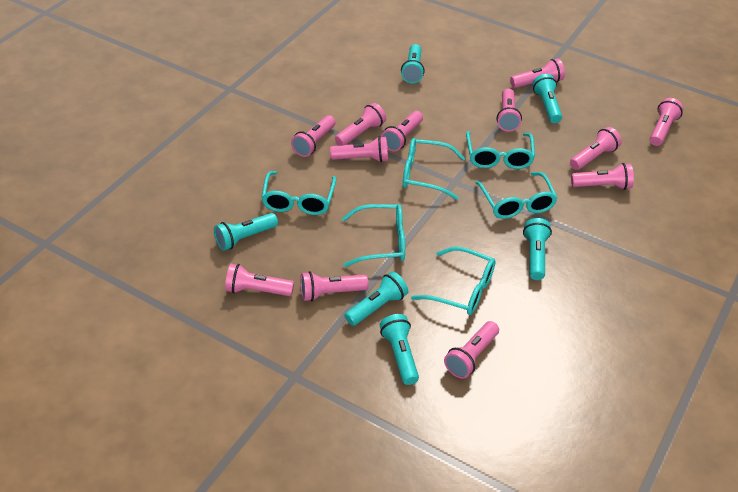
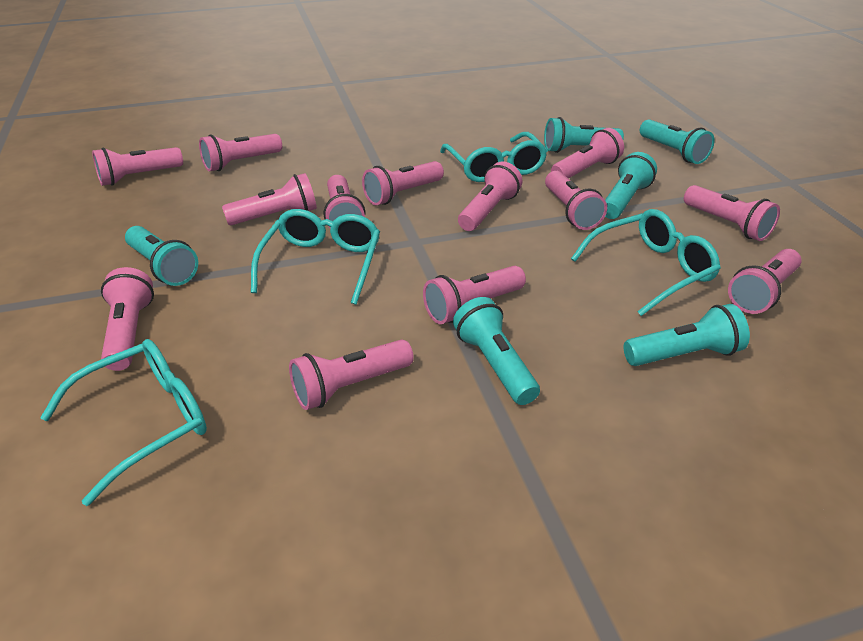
pink flashlight: 12 -> 13
turquoise glasses: 6 -> 4

